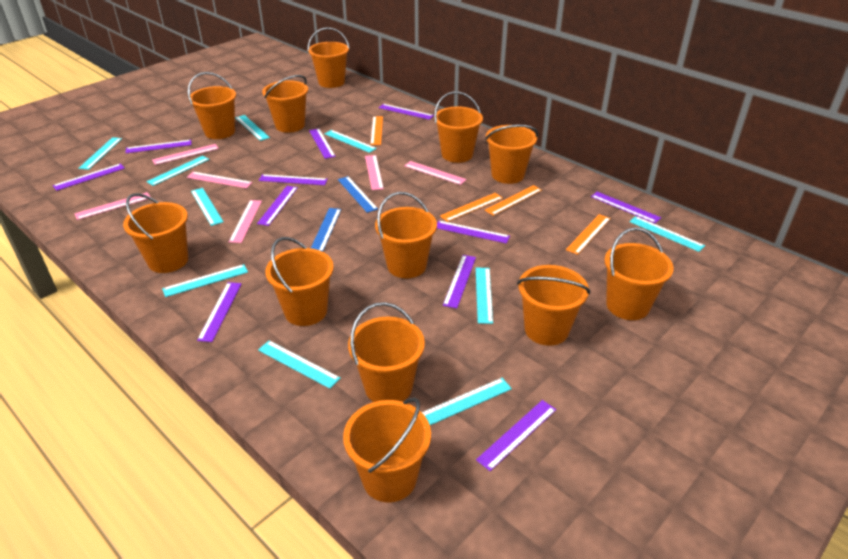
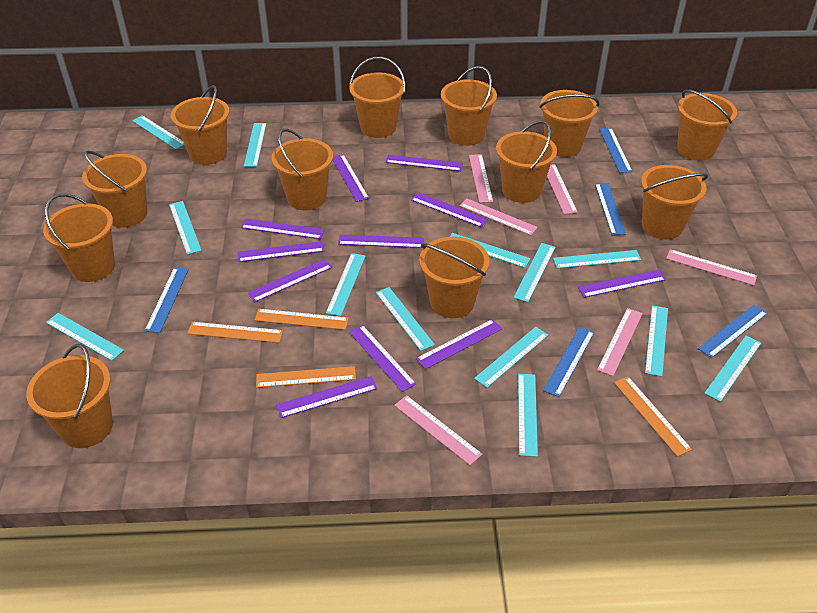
blue ruler: 2 -> 5
turquoise ruler: 10 -> 13

